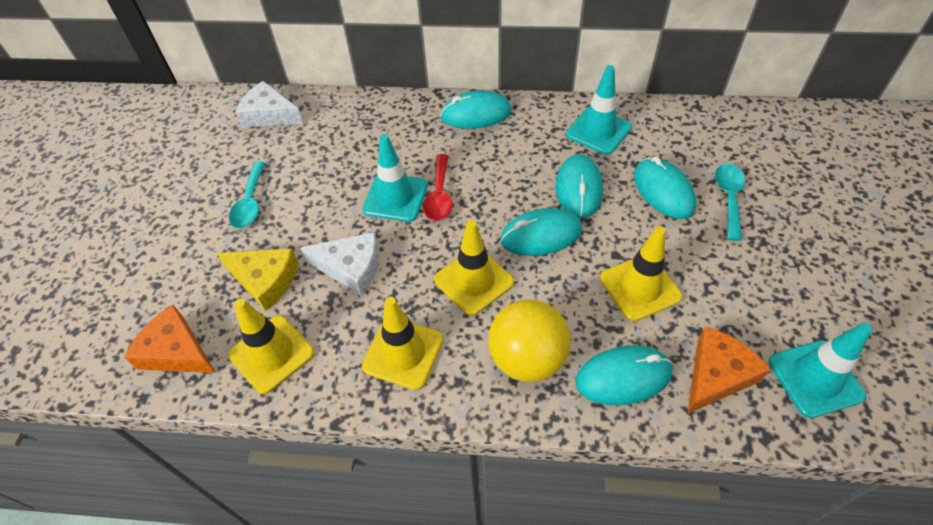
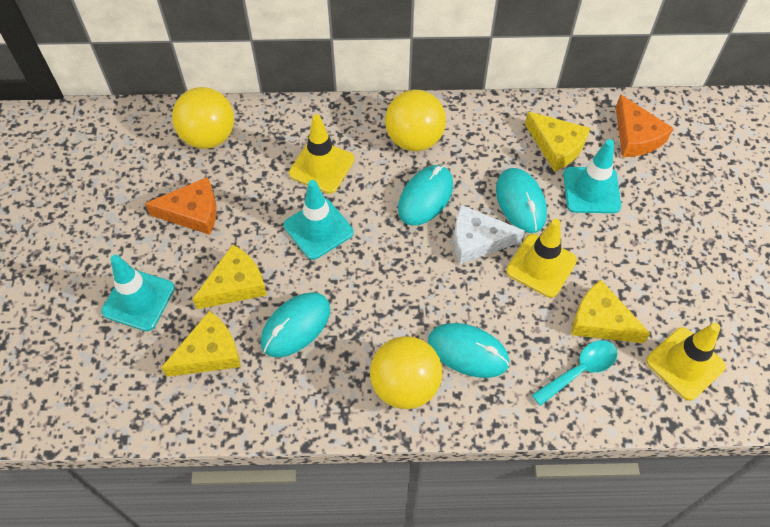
red spoon: 1 -> 0
turquoise mouse: 5 -> 4
turquoise spoon: 2 -> 1
white cheese: 2 -> 1
yellow ball: 1 -> 3
yellow cheese: 1 -> 4
yellow traffic cone: 4 -> 3

